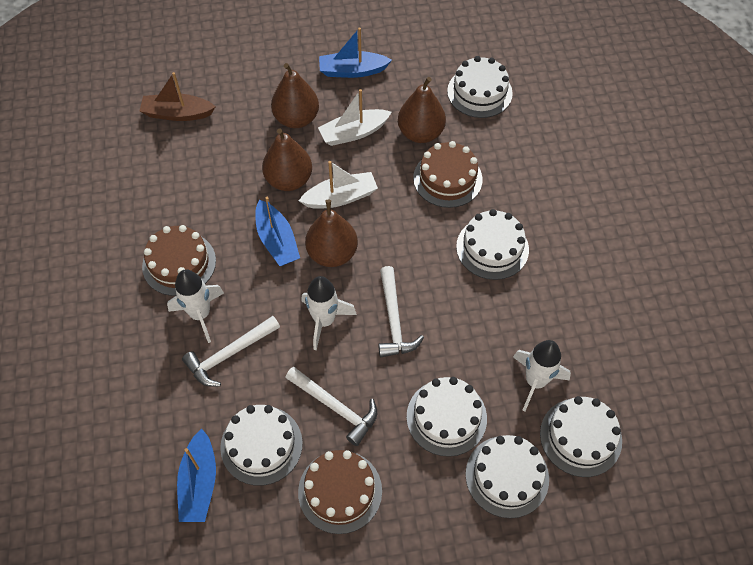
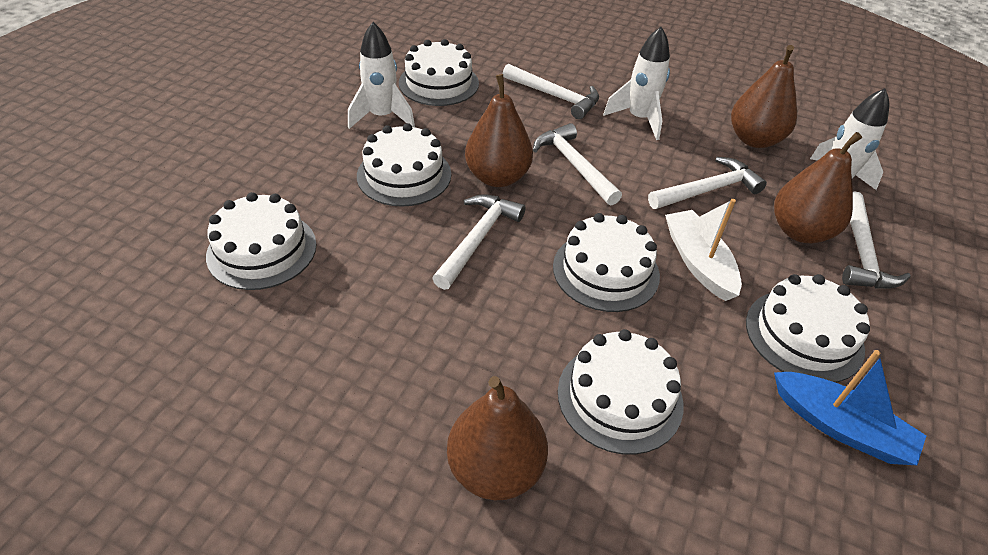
blue boat: 3 -> 1
brown boat: 1 -> 0
brown cake: 3 -> 0
white boat: 2 -> 1
white hammer: 3 -> 5

